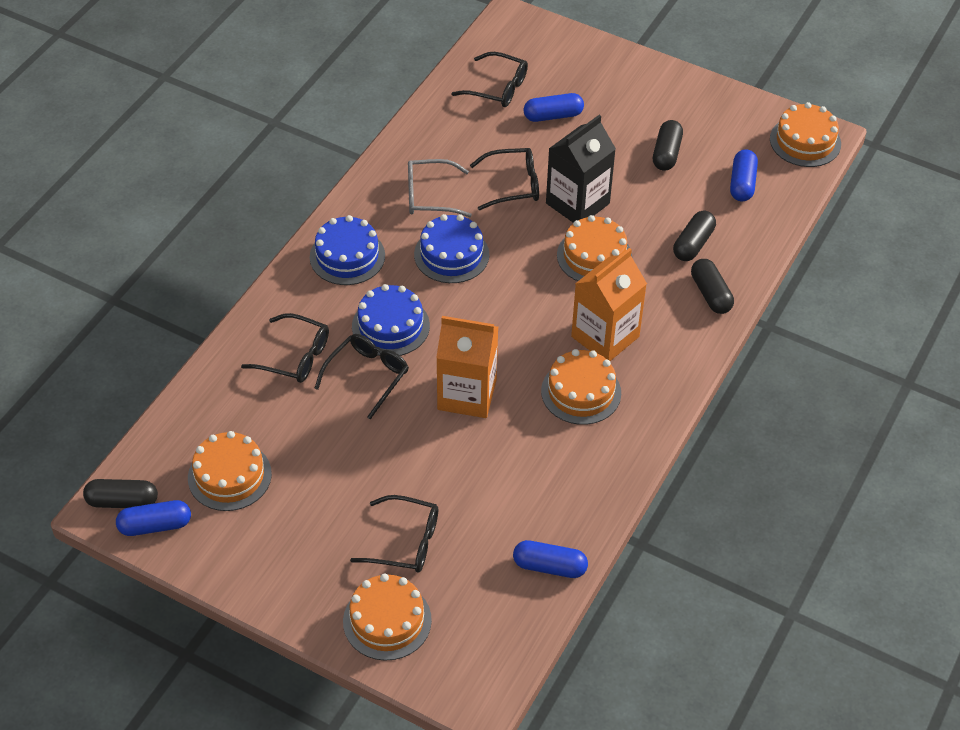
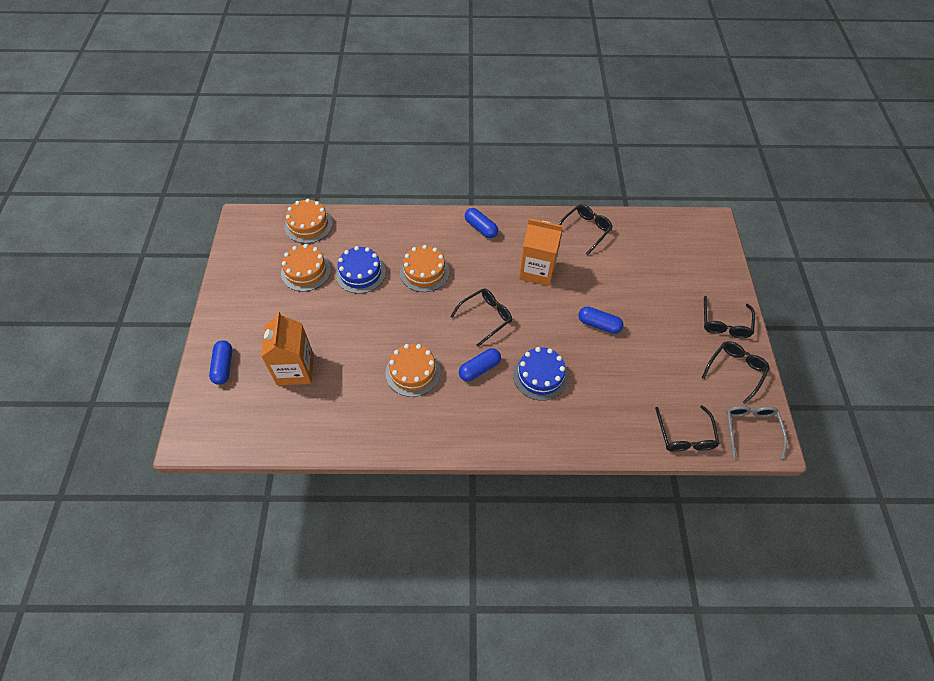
black capsule: 4 -> 0
black carton: 1 -> 0
blue cake: 3 -> 2
orange cake: 5 -> 4

